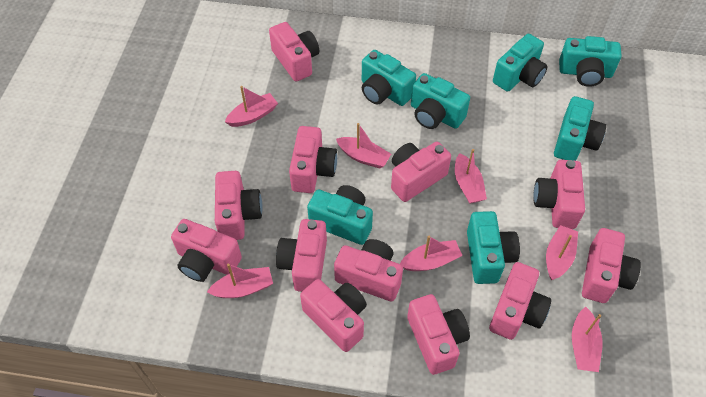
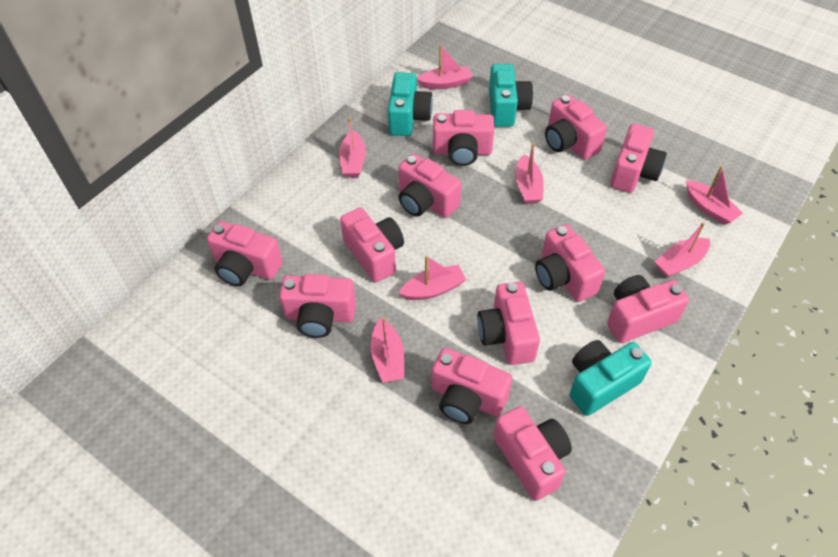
turquoise camera: 7 -> 3

